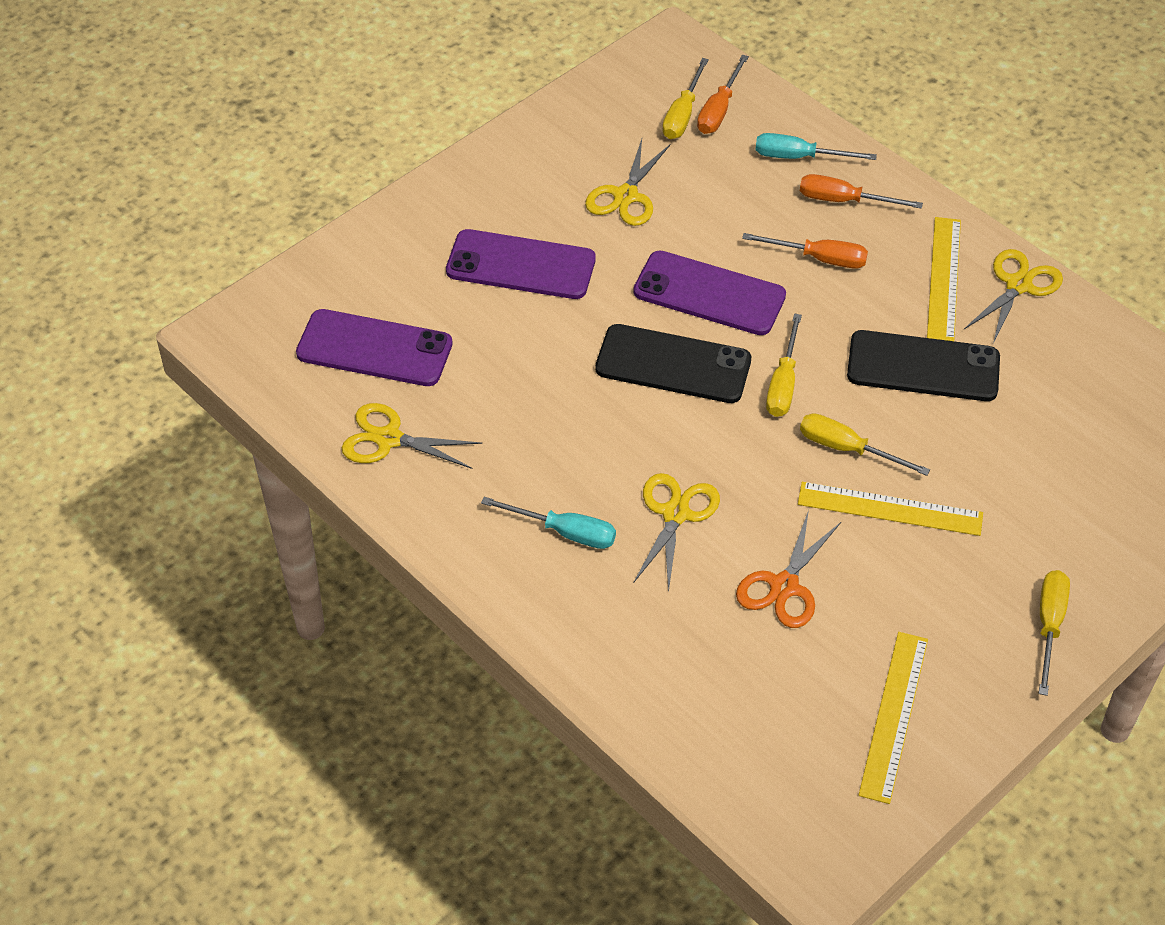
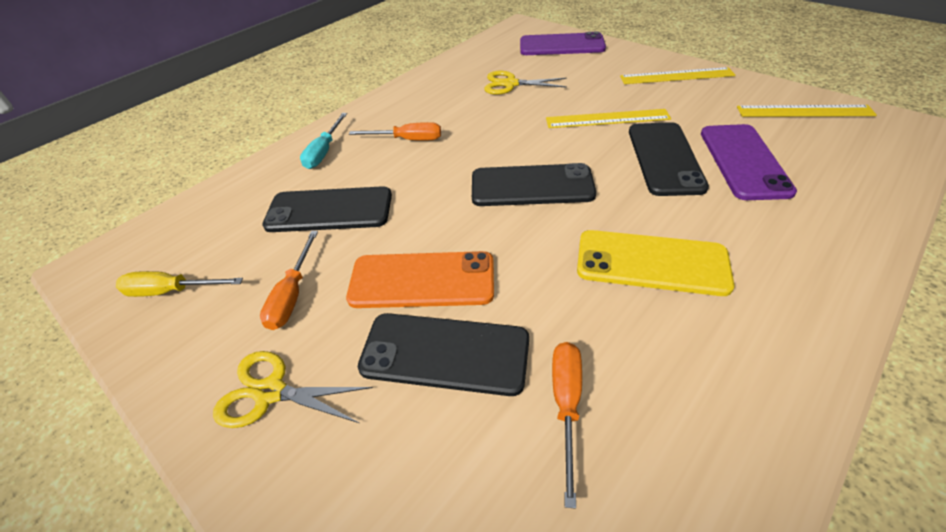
black phone: 2 -> 4
orange phone: 0 -> 1
orange scissors: 1 -> 0
purple phone: 3 -> 2
turquoise screwdriver: 2 -> 1
yellow phone: 0 -> 1
yellow scissors: 4 -> 2
yellow screwdriver: 4 -> 1

